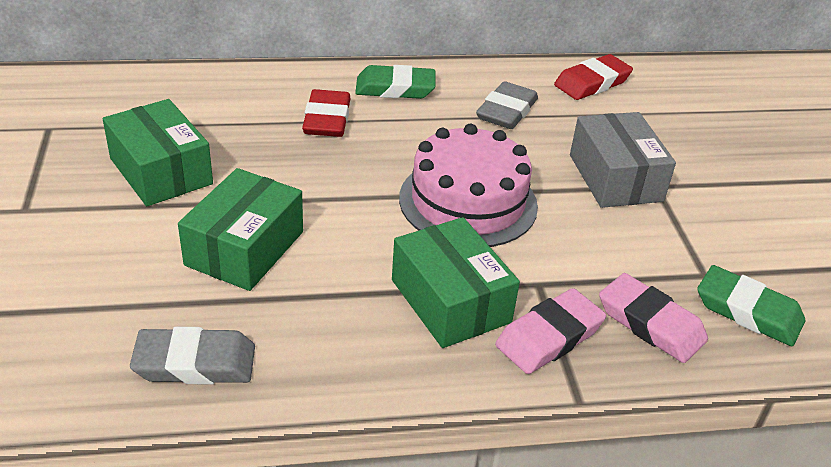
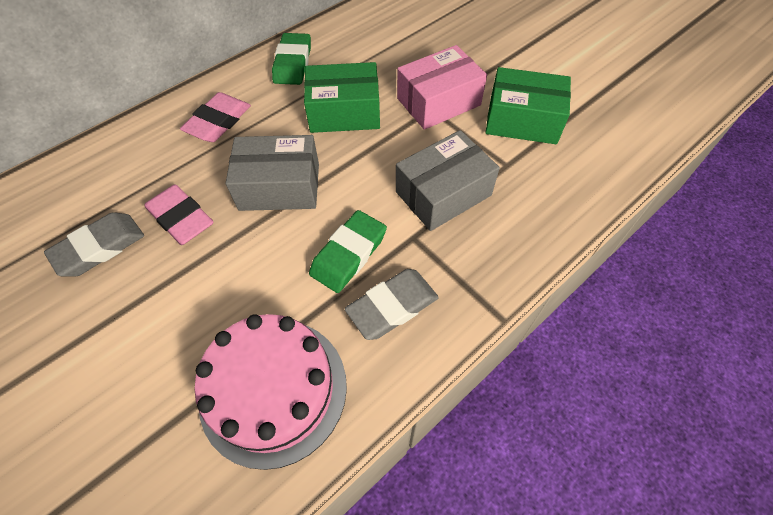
green box: 3 -> 2
grey box: 1 -> 2
pink box: 0 -> 1
red eraser: 2 -> 0

